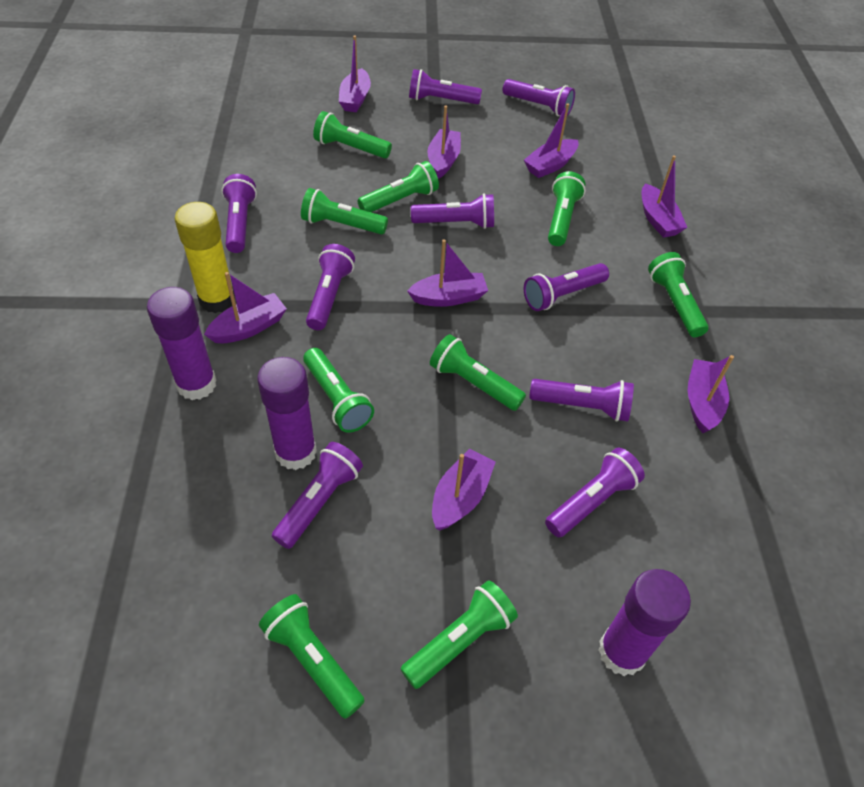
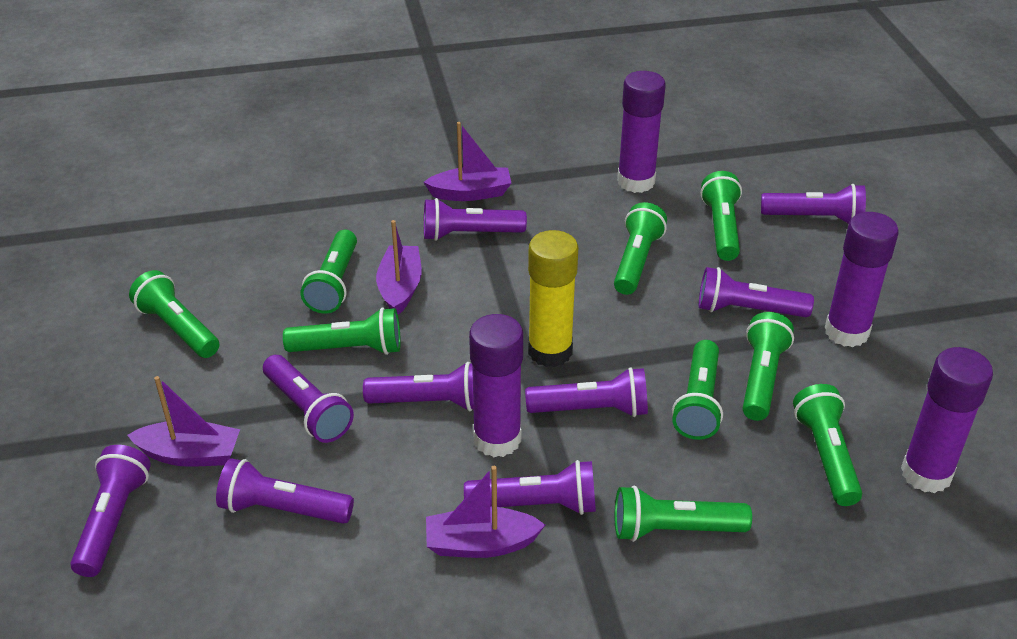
purple boat: 8 -> 4
purple glue stick: 3 -> 4

